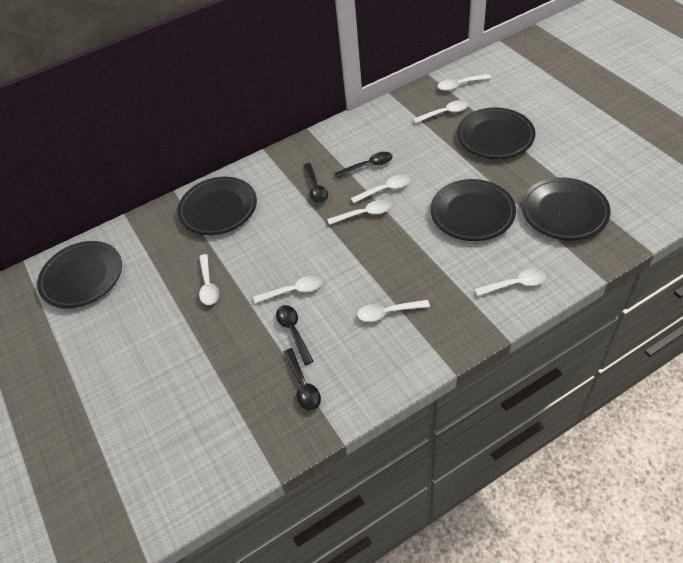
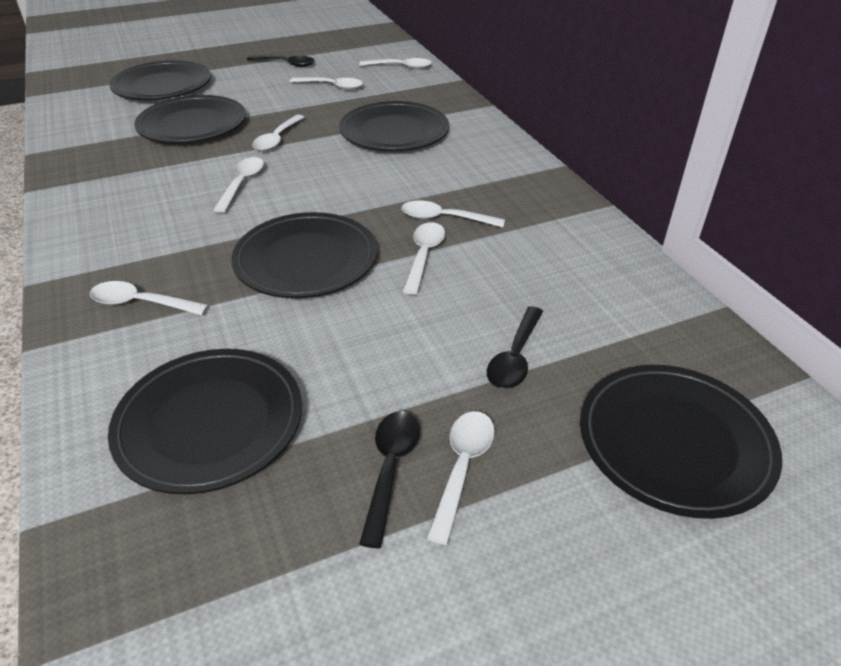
black plate: 5 -> 6
black spoon: 4 -> 3

